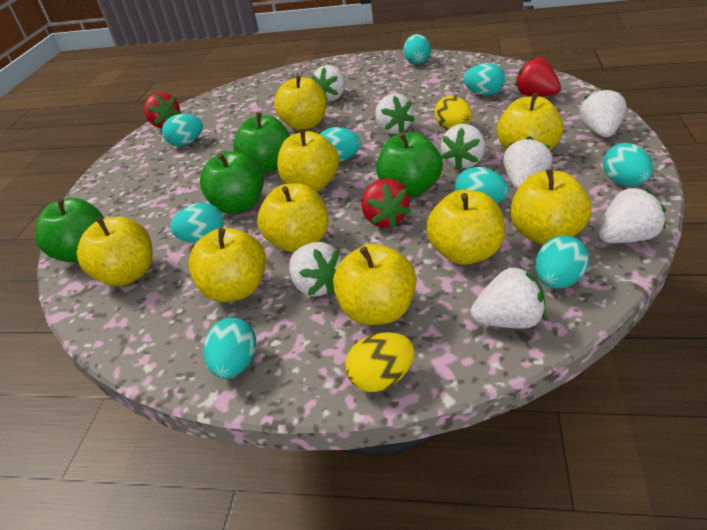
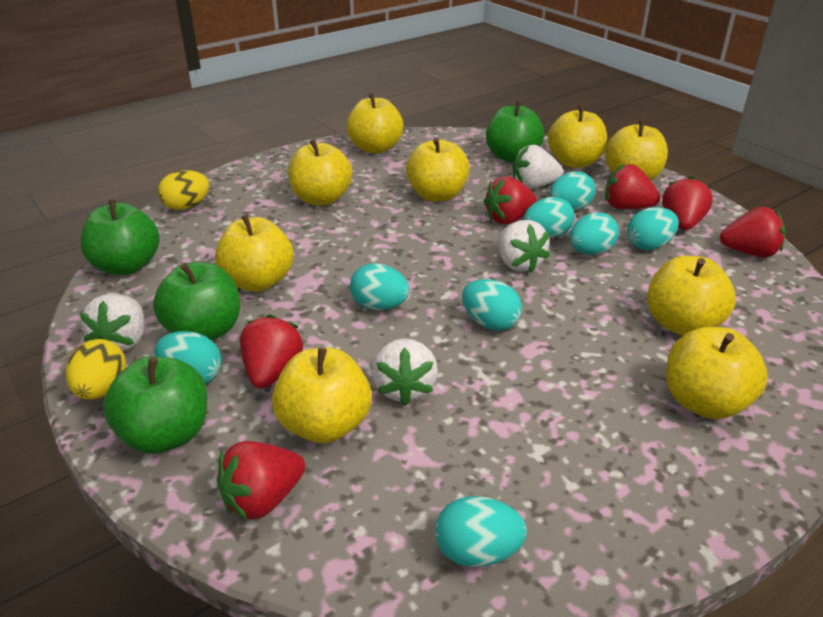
red strawberry: 3 -> 6
turquoise egg: 9 -> 8
white strawberry: 8 -> 4

